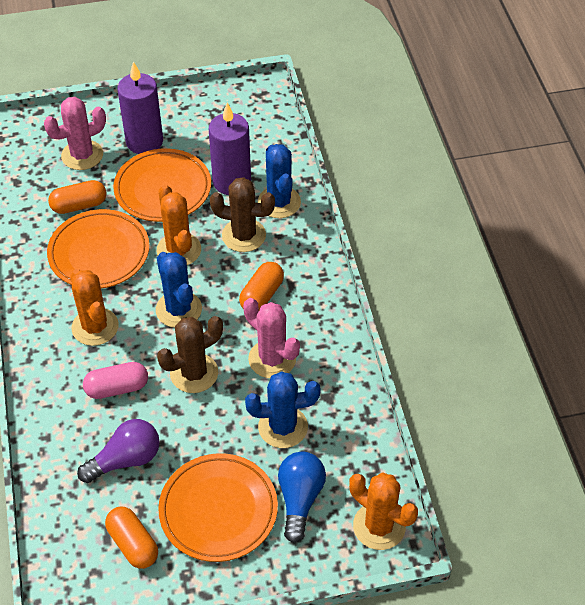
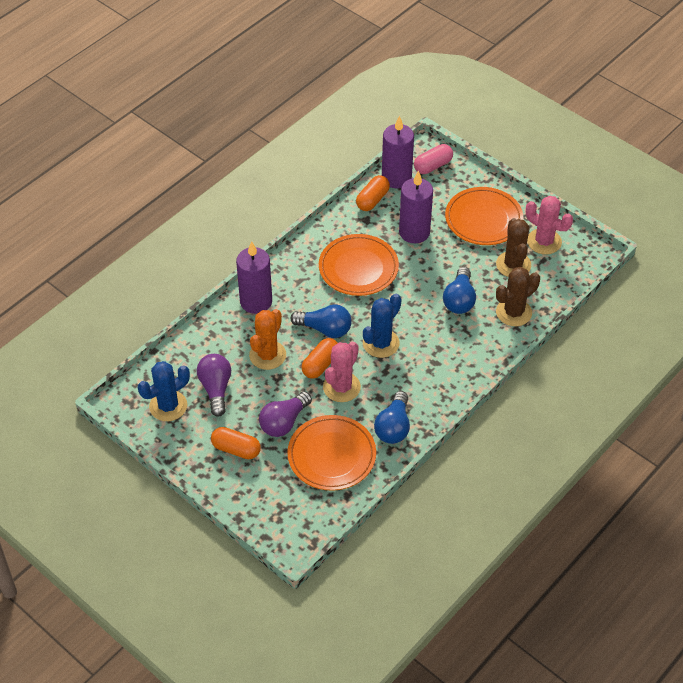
blue cactus: 3 -> 2
blue light bulb: 1 -> 3
orange cactus: 3 -> 1
purple candle: 2 -> 3
purple light bulb: 1 -> 2

